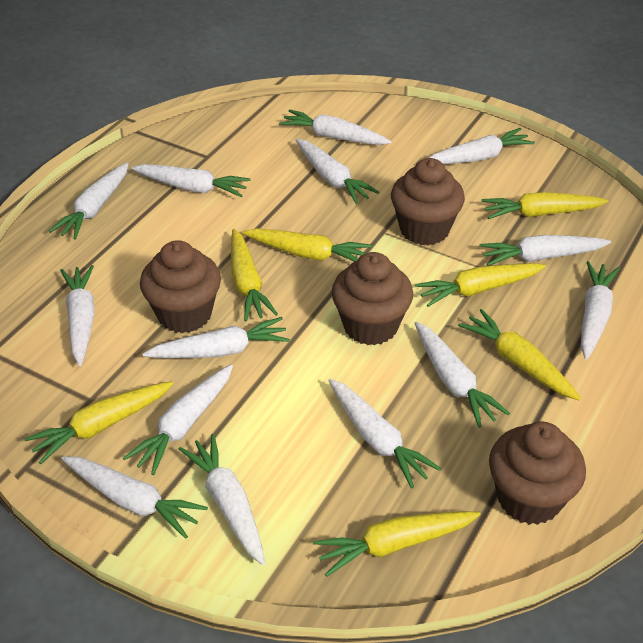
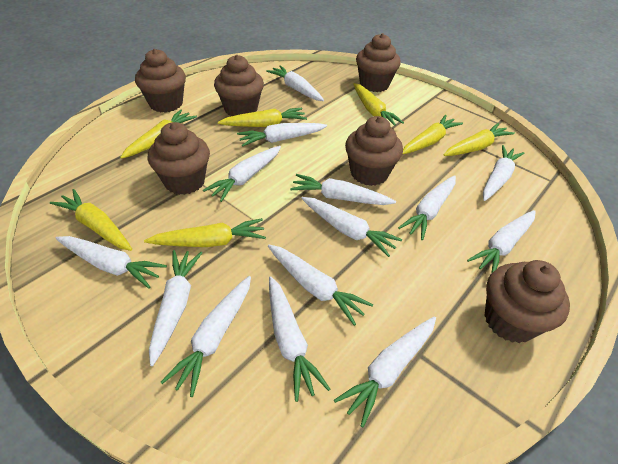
brown cupcake: 4 -> 6

